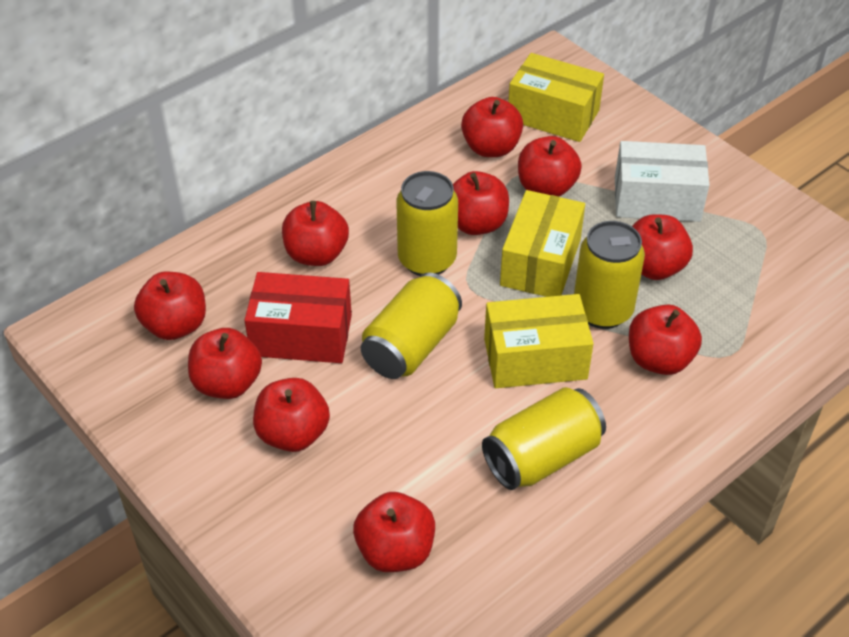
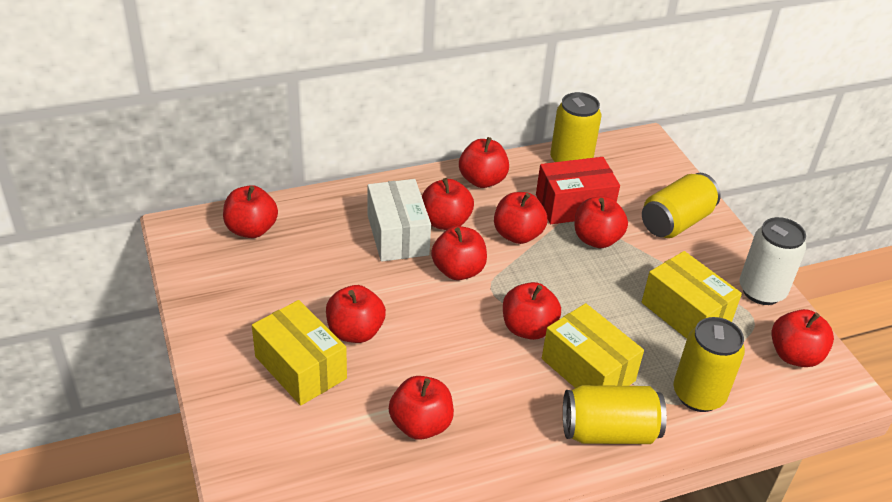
white can: 0 -> 1

